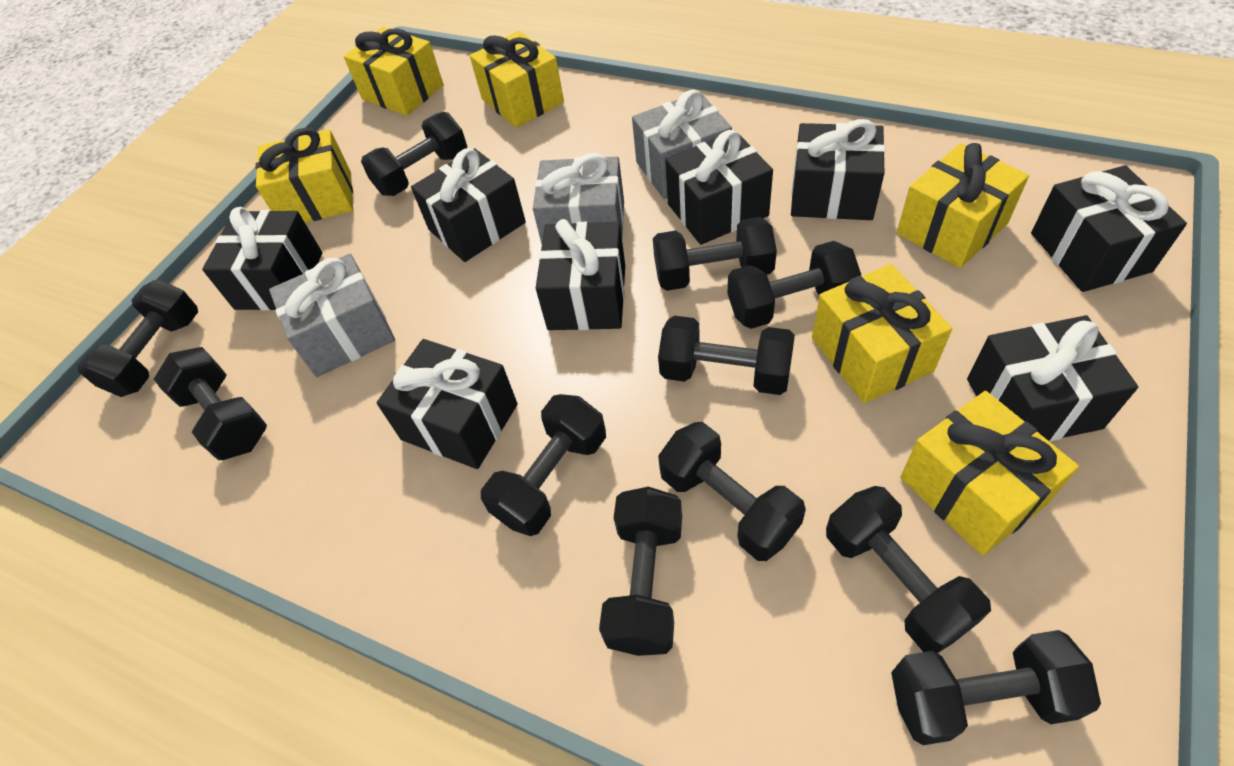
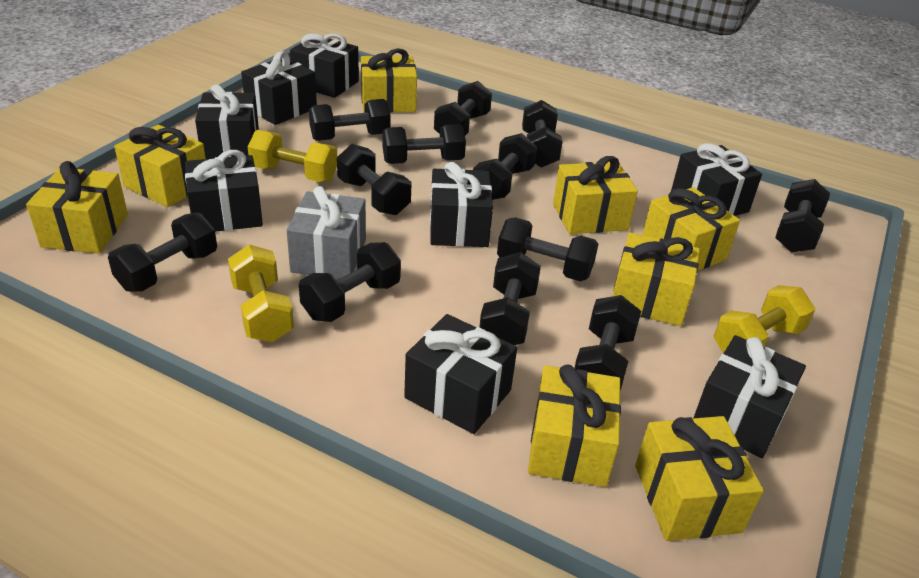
black dumbbell: 11 -> 12
grey gift: 3 -> 1
yellow dumbbell: 0 -> 3
yellow gift: 6 -> 8

